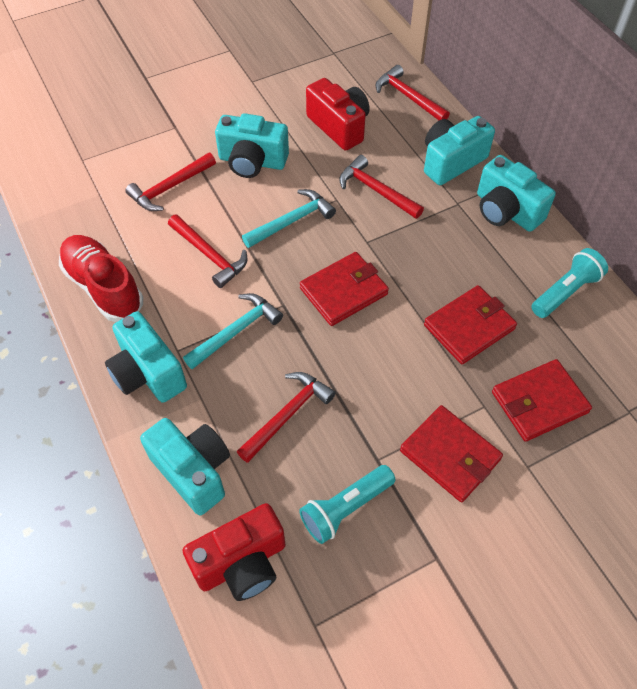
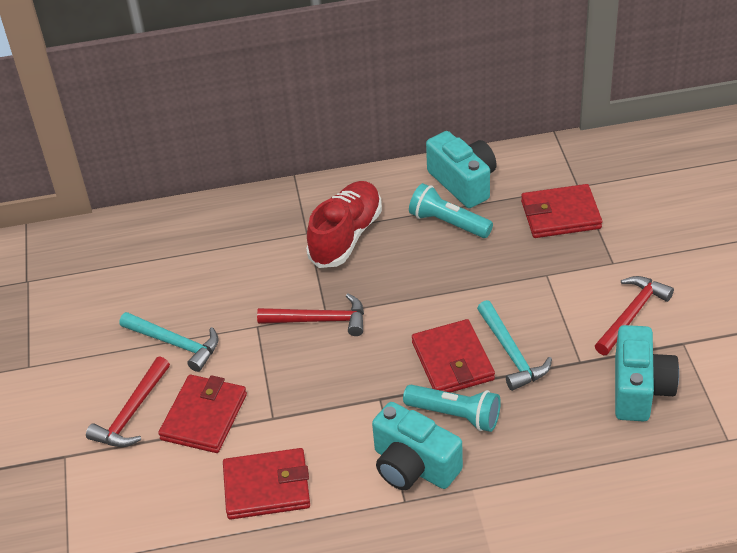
red camera: 2 -> 0
red hammer: 5 -> 3
turquoise camera: 5 -> 3

